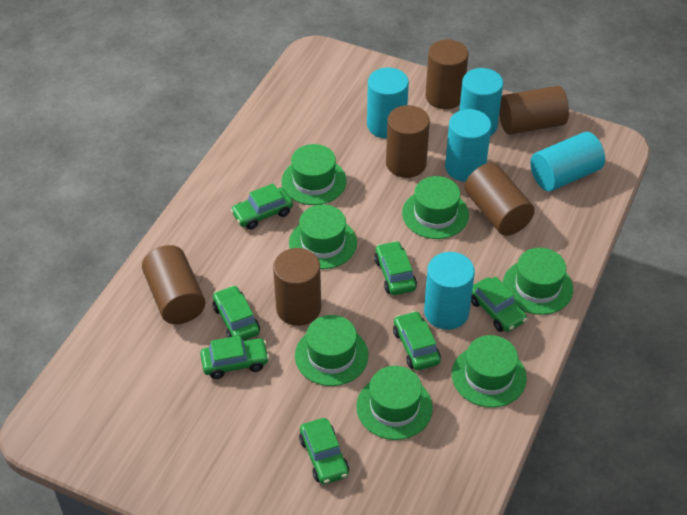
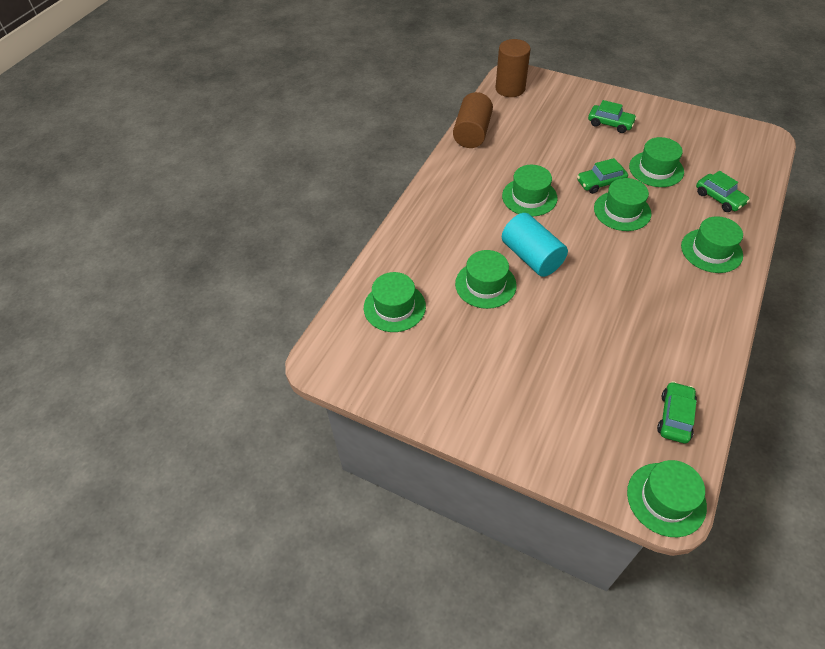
brown cylinder: 6 -> 2
green car: 7 -> 4
turquoise cylinder: 5 -> 1

